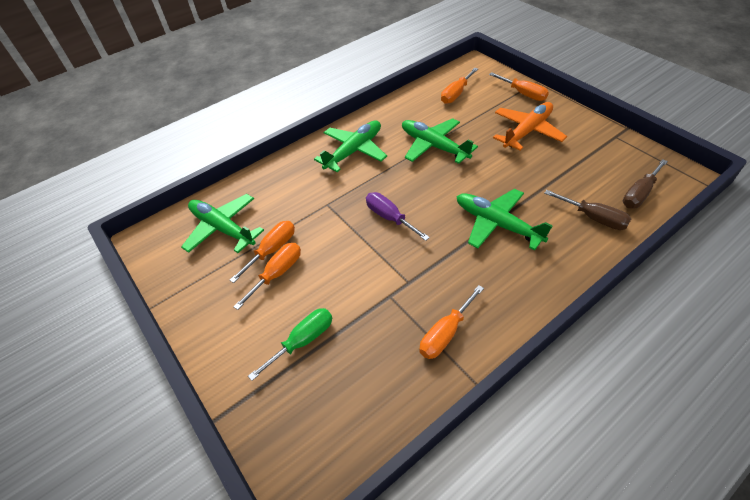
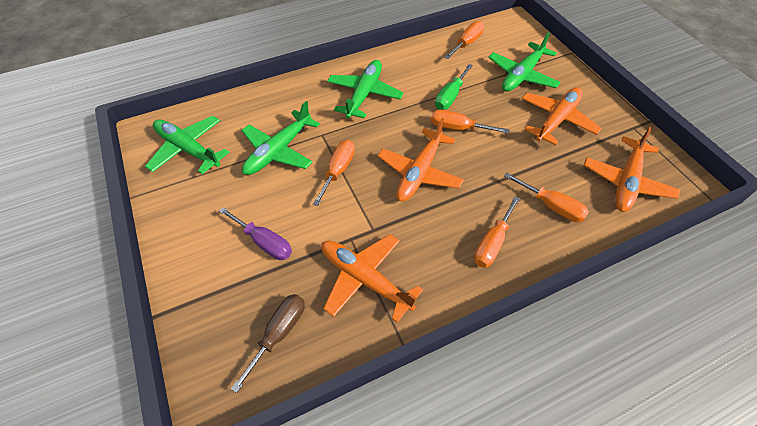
brown screwdriver: 2 -> 1
orange plane: 1 -> 4

